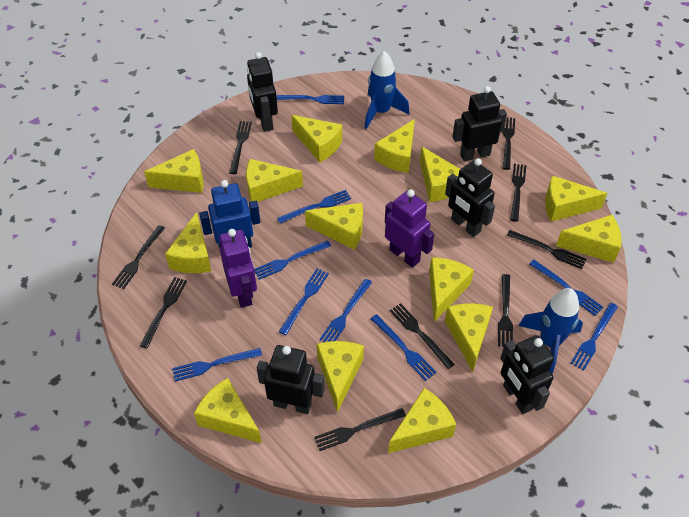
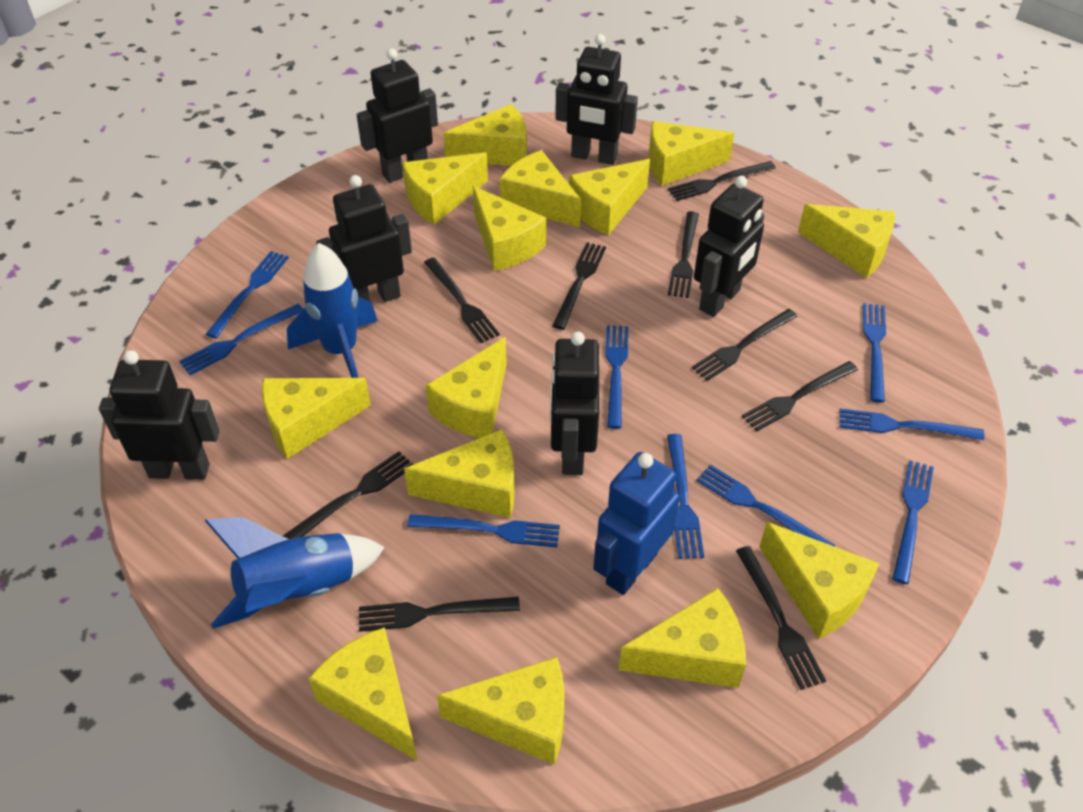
black robot: 5 -> 6
purple robot: 2 -> 0

